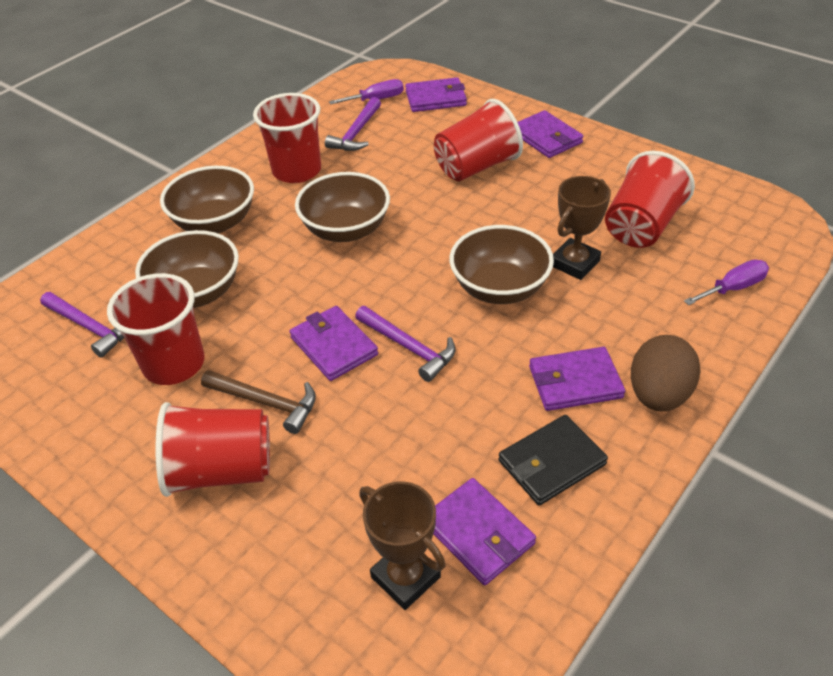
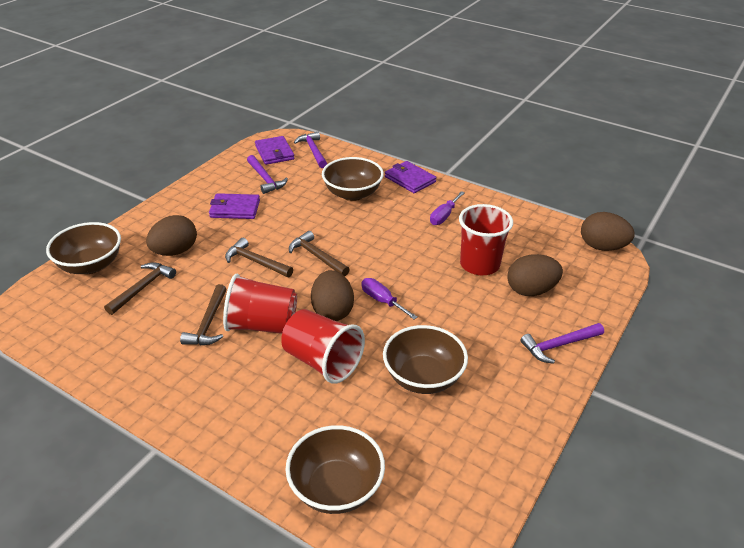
black wallet: 1 -> 0
brown egg: 1 -> 4
brown hammer: 1 -> 4
brown trophy: 2 -> 0
purple wallet: 5 -> 3
red cup: 5 -> 3

